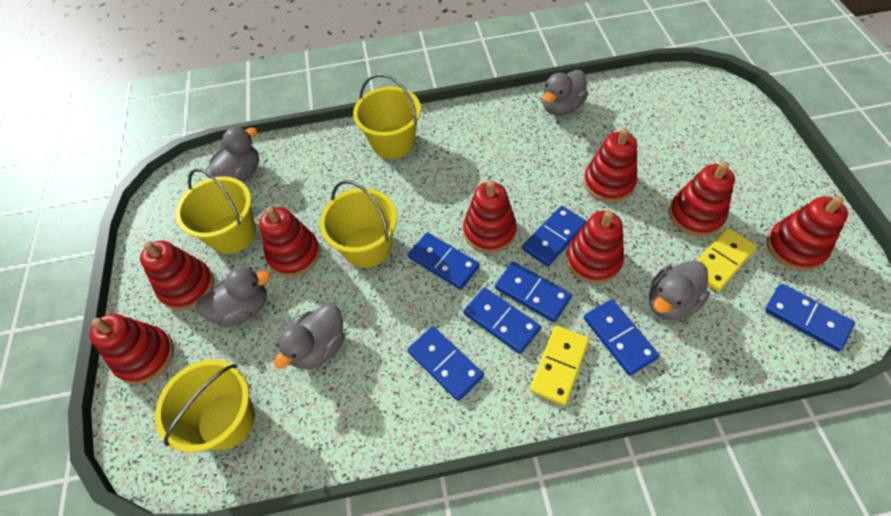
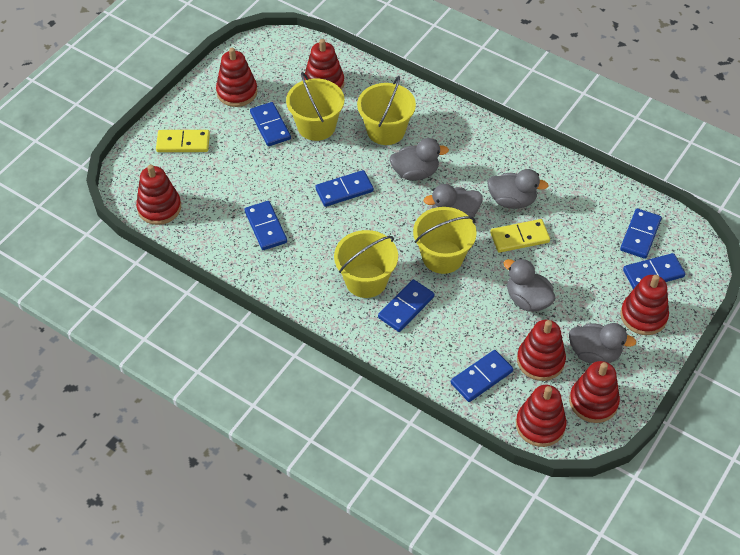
red stacking toy: 8 -> 7

